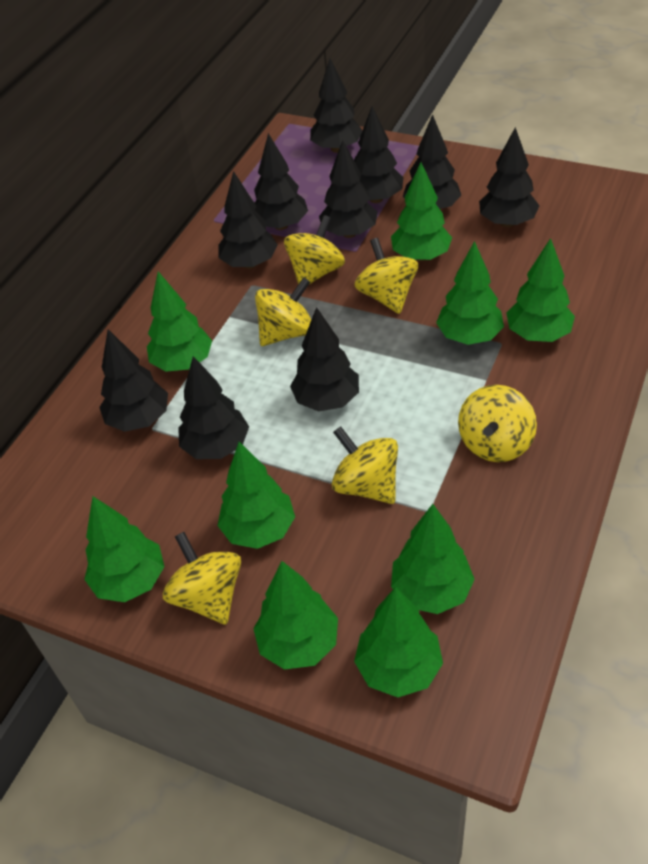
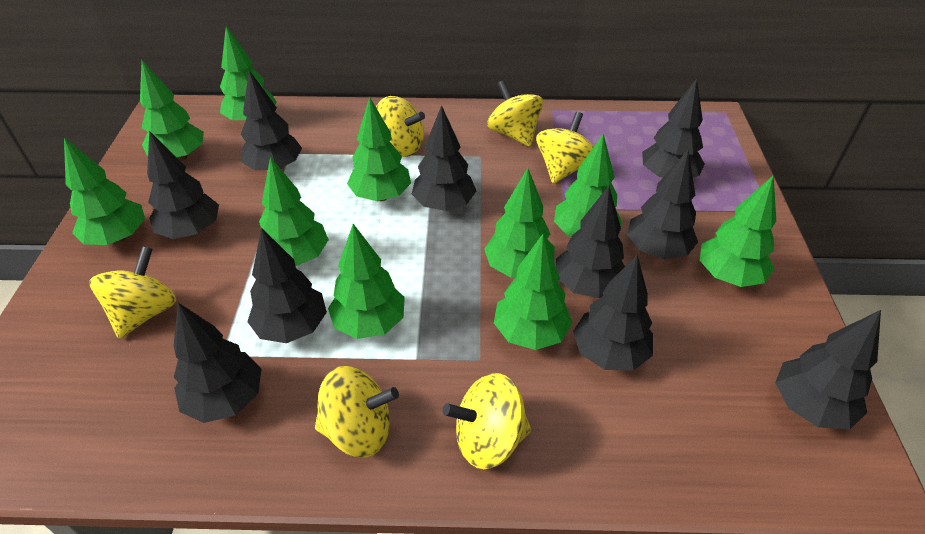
green tree: 9 -> 10

